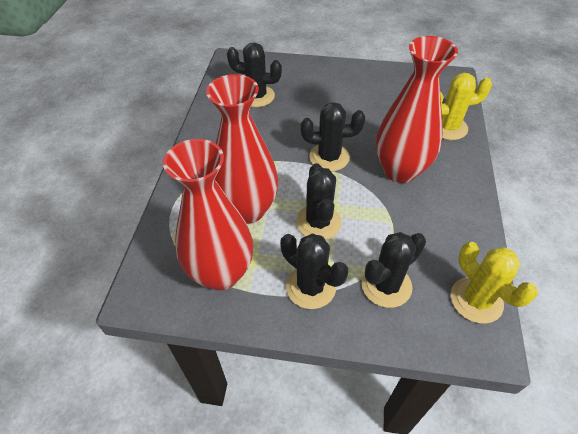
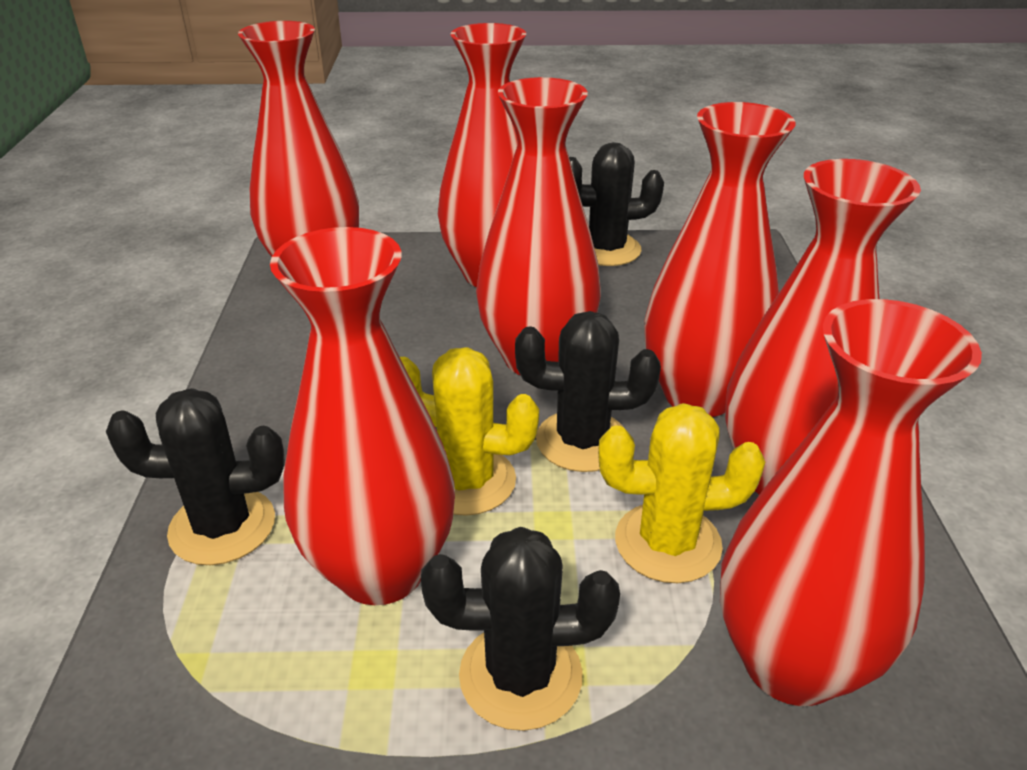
black cactus: 5 -> 4
red vase: 3 -> 7

